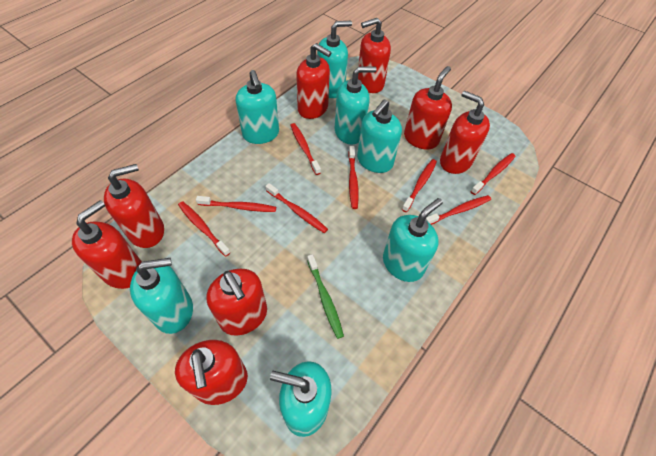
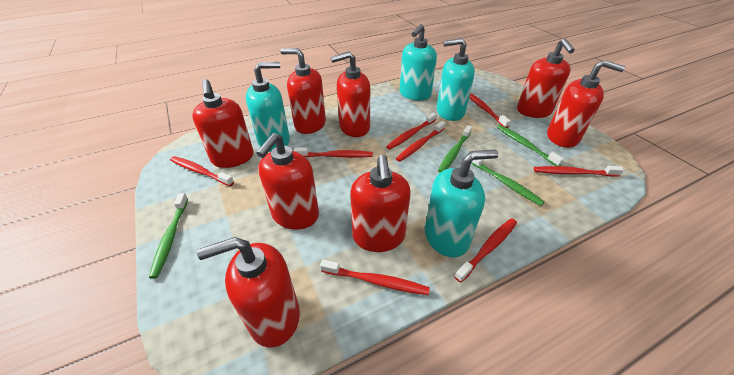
green toothbrush: 1 -> 4
turquoise soap dispenser: 7 -> 4

